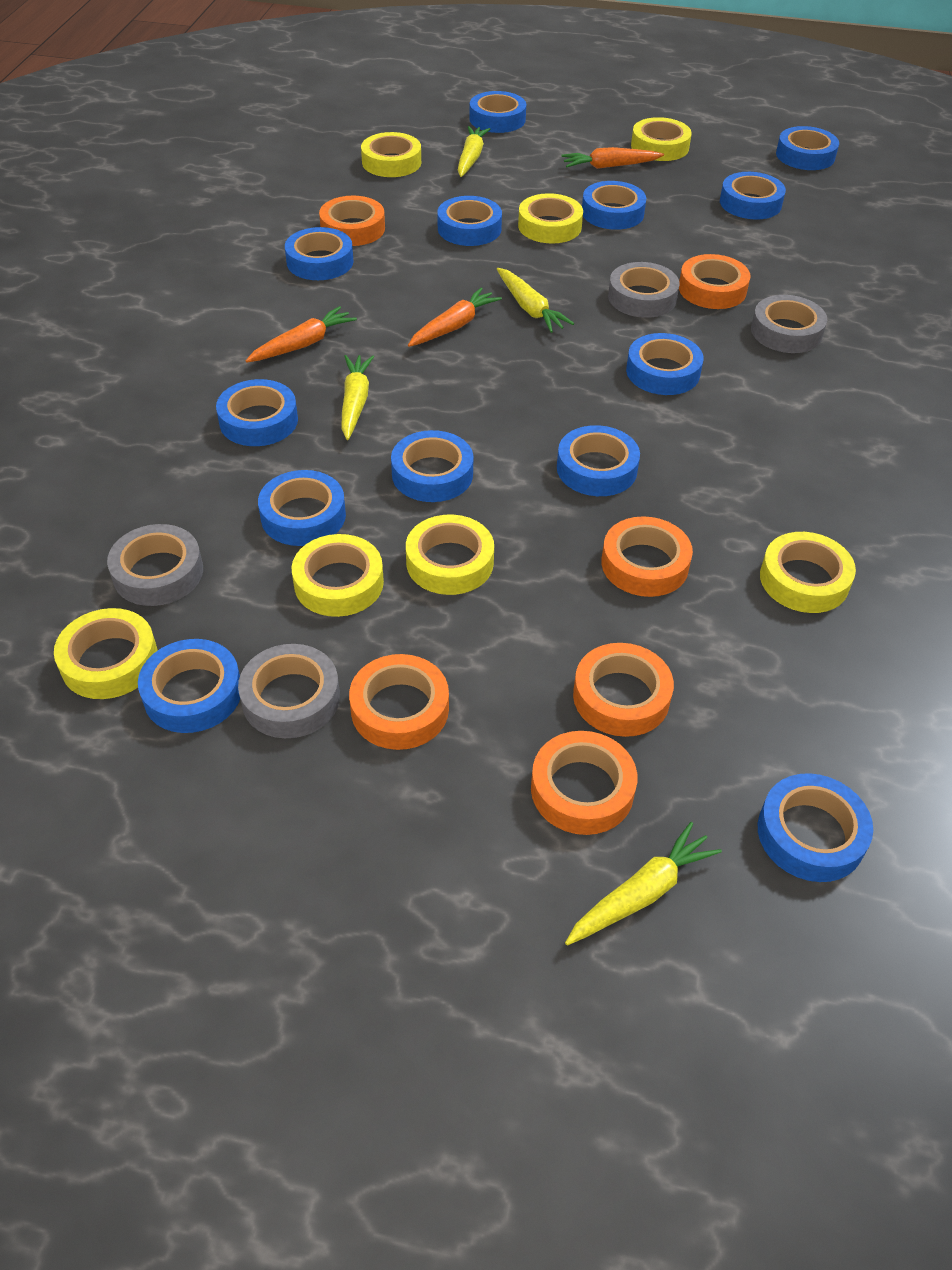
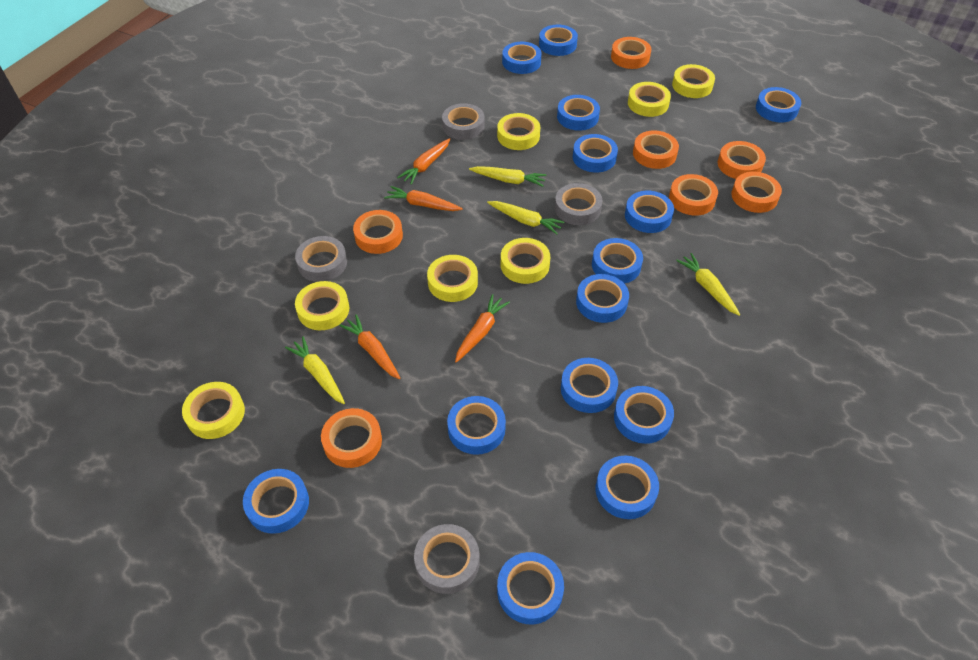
blue tape: 13 -> 14
orange carrot: 3 -> 4
orange tape: 6 -> 7

